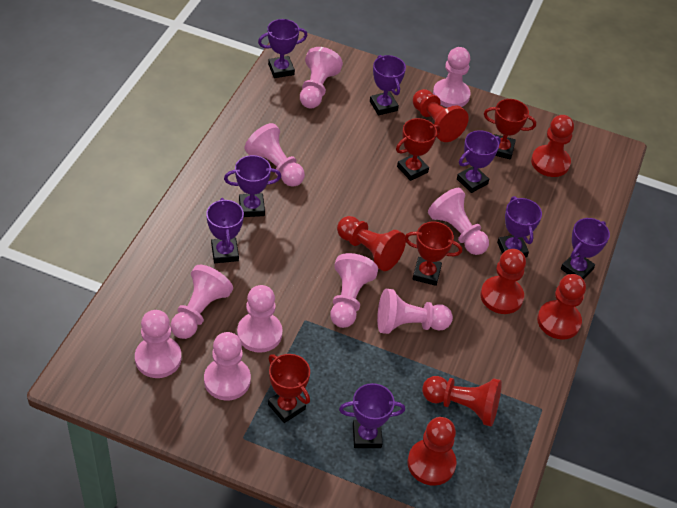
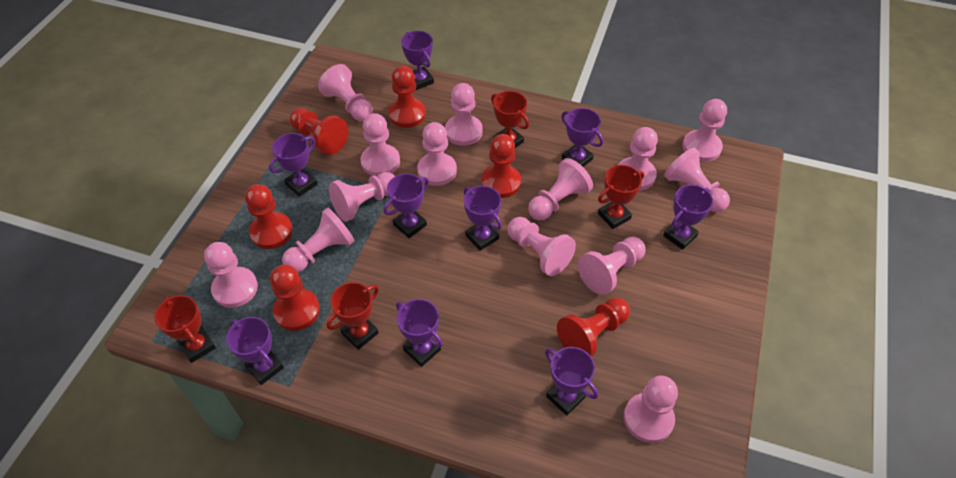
pink pawn: 10 -> 14
purple trophy: 8 -> 9
red pawn: 7 -> 6

